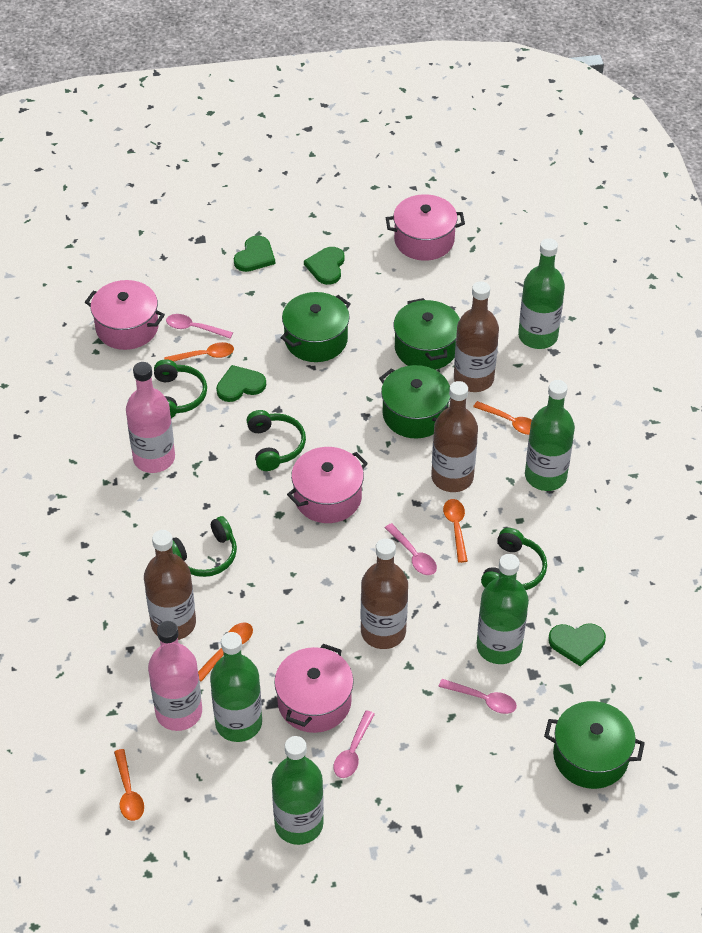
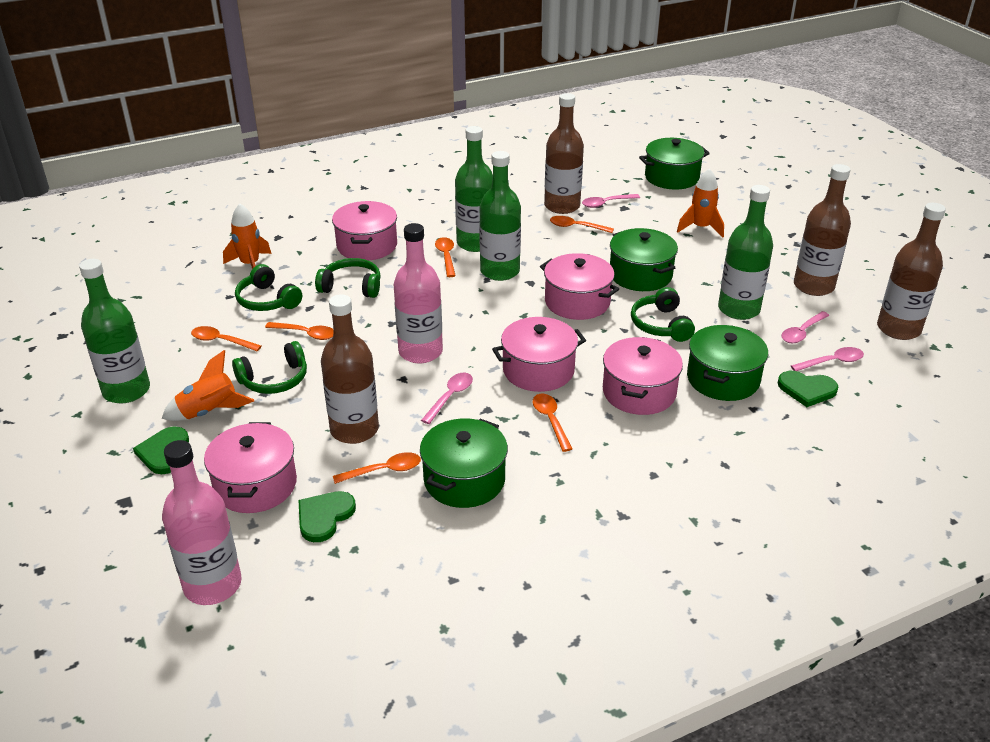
green bottle: 5 -> 4
green heart: 4 -> 3
orange rocket: 0 -> 3
orange spoon: 5 -> 6
pink pot: 4 -> 5

